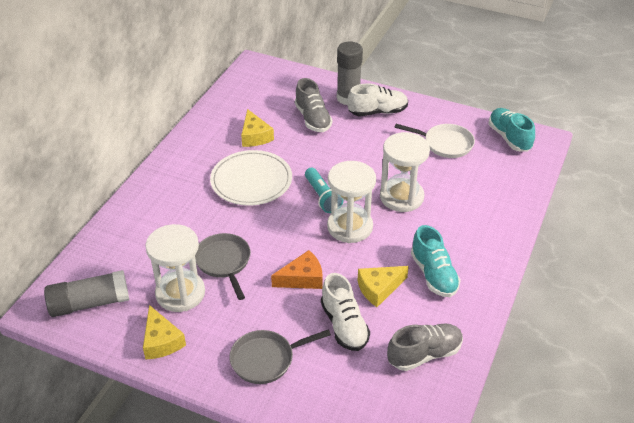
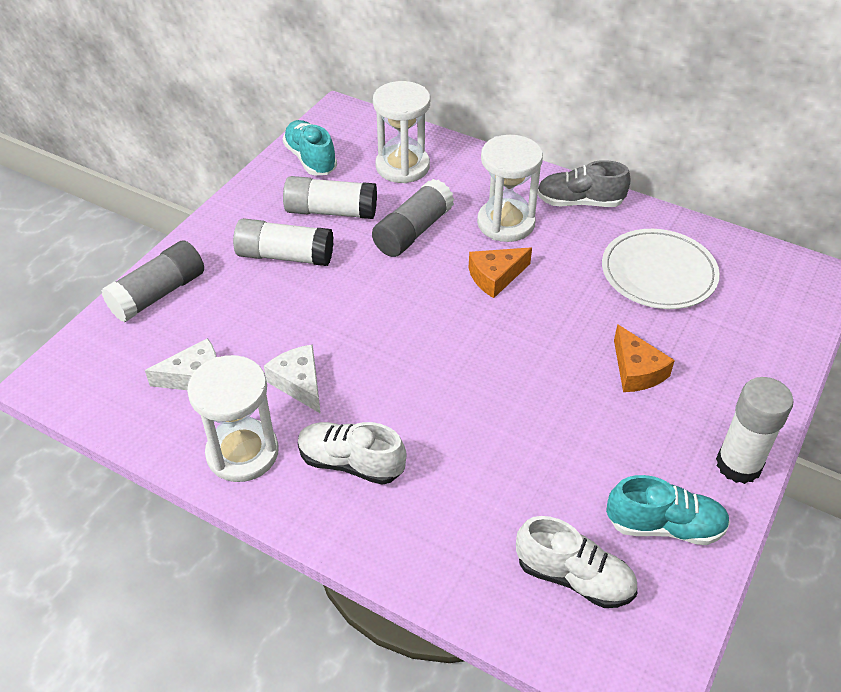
grey pan: 2 -> 0
grey shoe: 2 -> 1
orange cheese: 1 -> 2
turquoise flashlight: 1 -> 0
white cheese: 0 -> 2
white glue stick: 0 -> 3
white pan: 1 -> 0
yellow cheese: 3 -> 0

